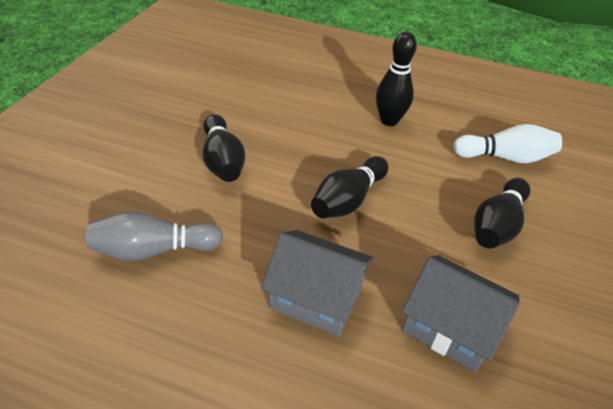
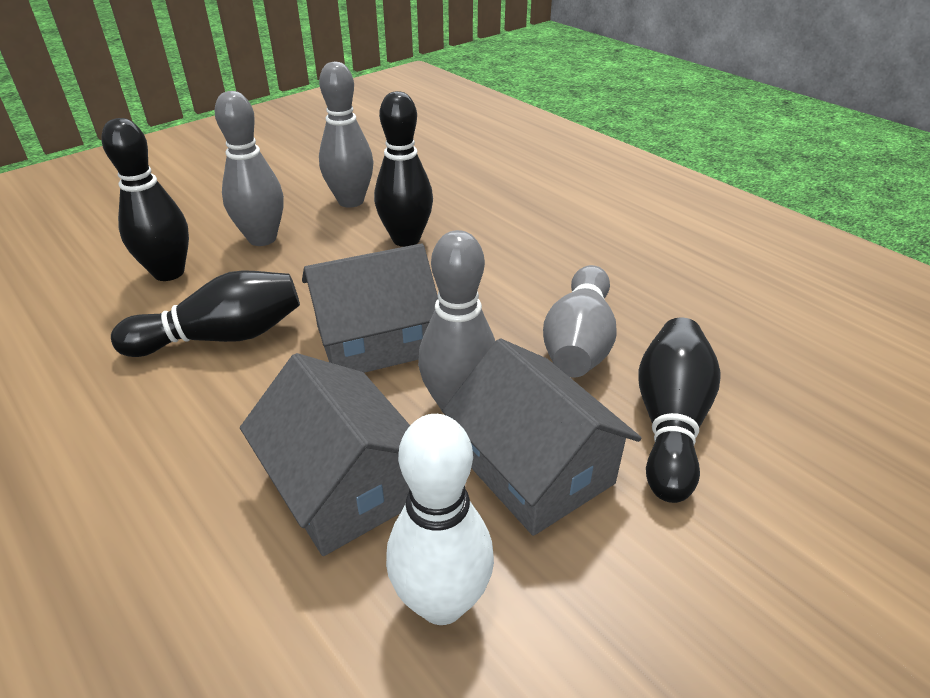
grey bowling pin: 1 -> 4
grey house: 2 -> 3

